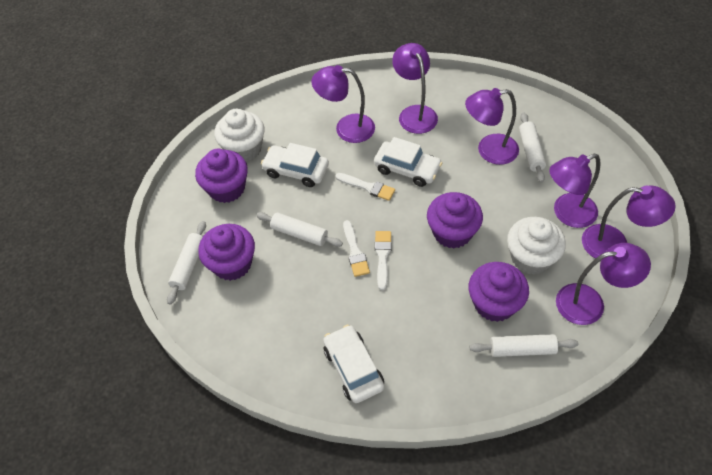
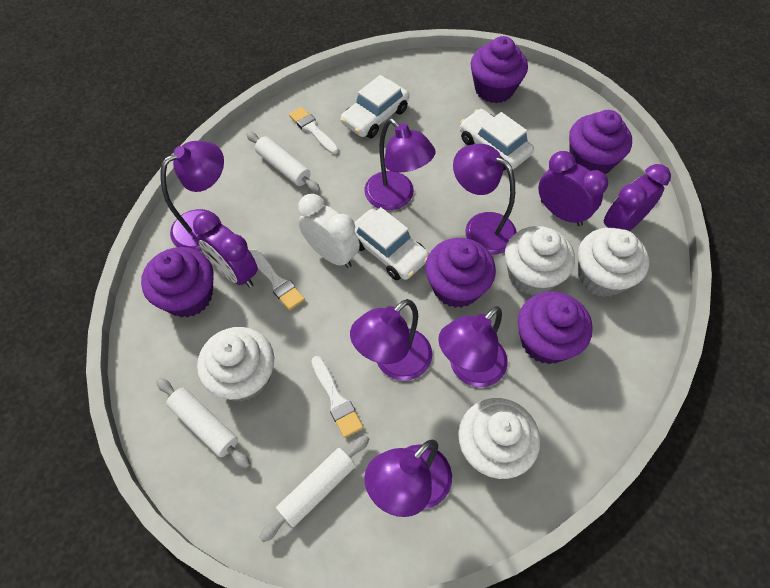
purple clock: 0 -> 3
purple cupcake: 4 -> 5
white clock: 0 -> 1
white cupcake: 2 -> 4
white rolling pin: 4 -> 3

